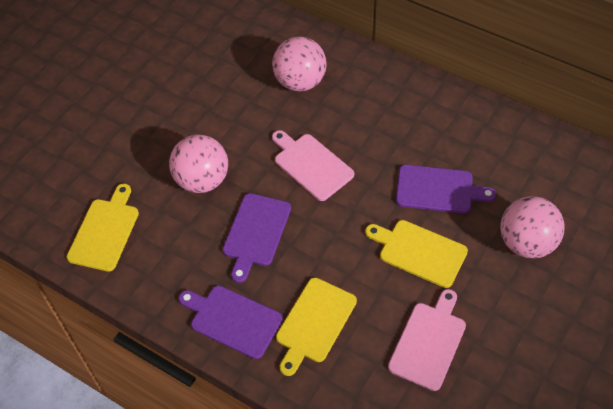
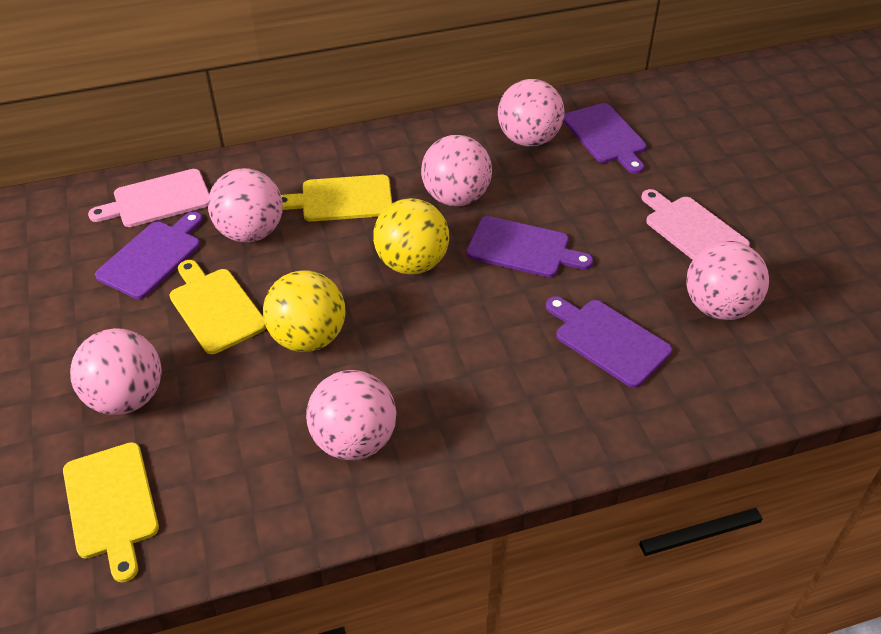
pink ball: 3 -> 6
purple cutting board: 3 -> 4
yellow ball: 0 -> 2

